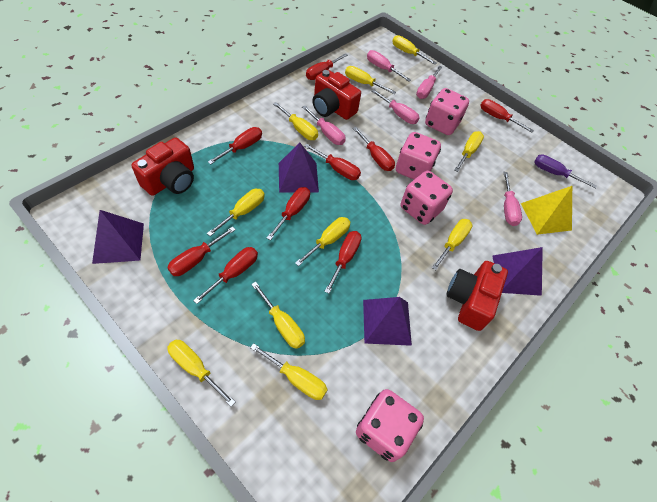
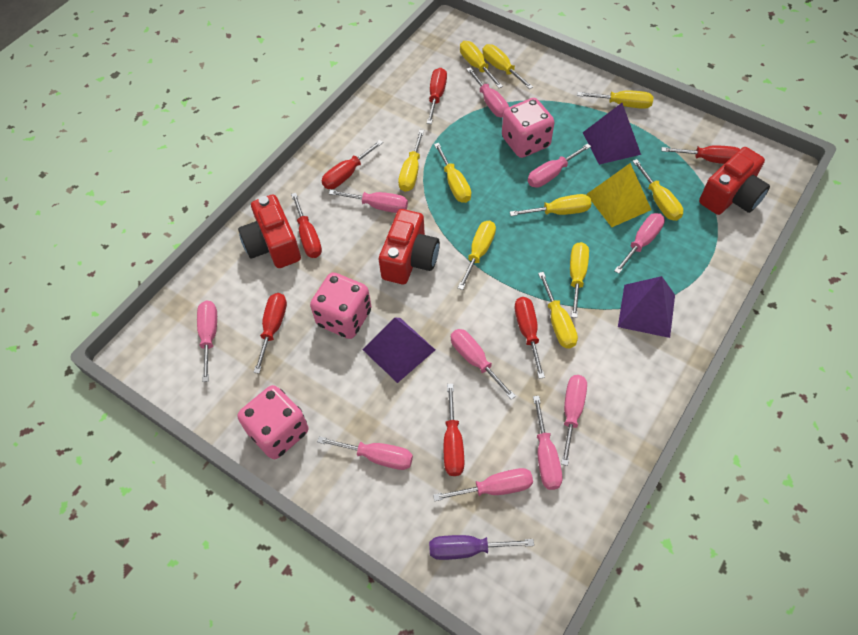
pink dice: 4 -> 3
pink screwdriver: 5 -> 10
purple pyramid: 4 -> 3
red screwdriver: 9 -> 7

